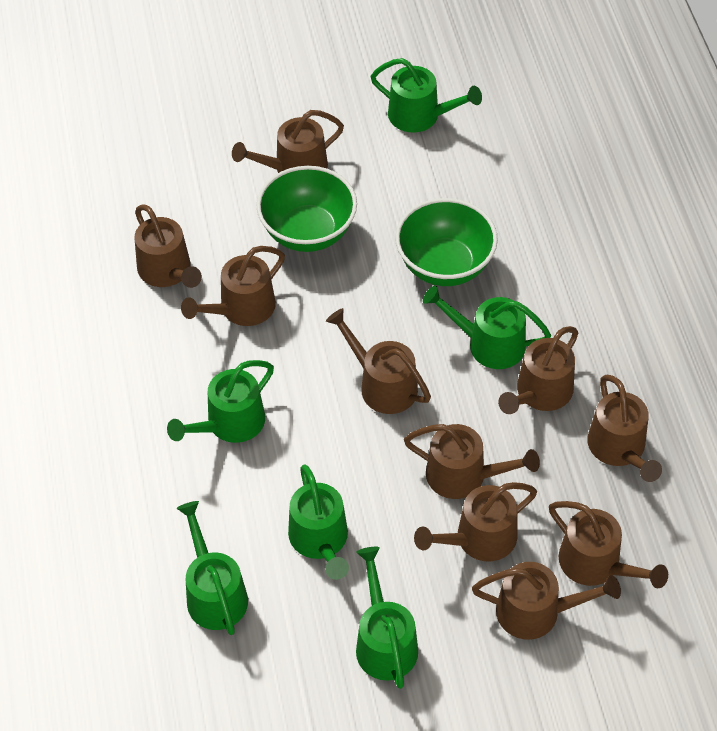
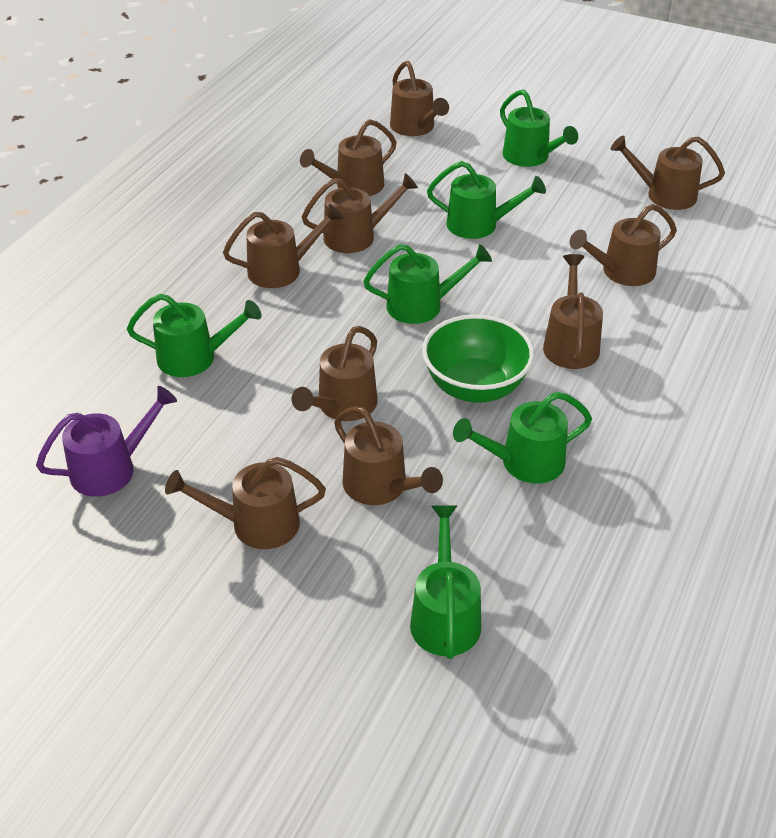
green bowl: 2 -> 1
purple watering can: 0 -> 1

